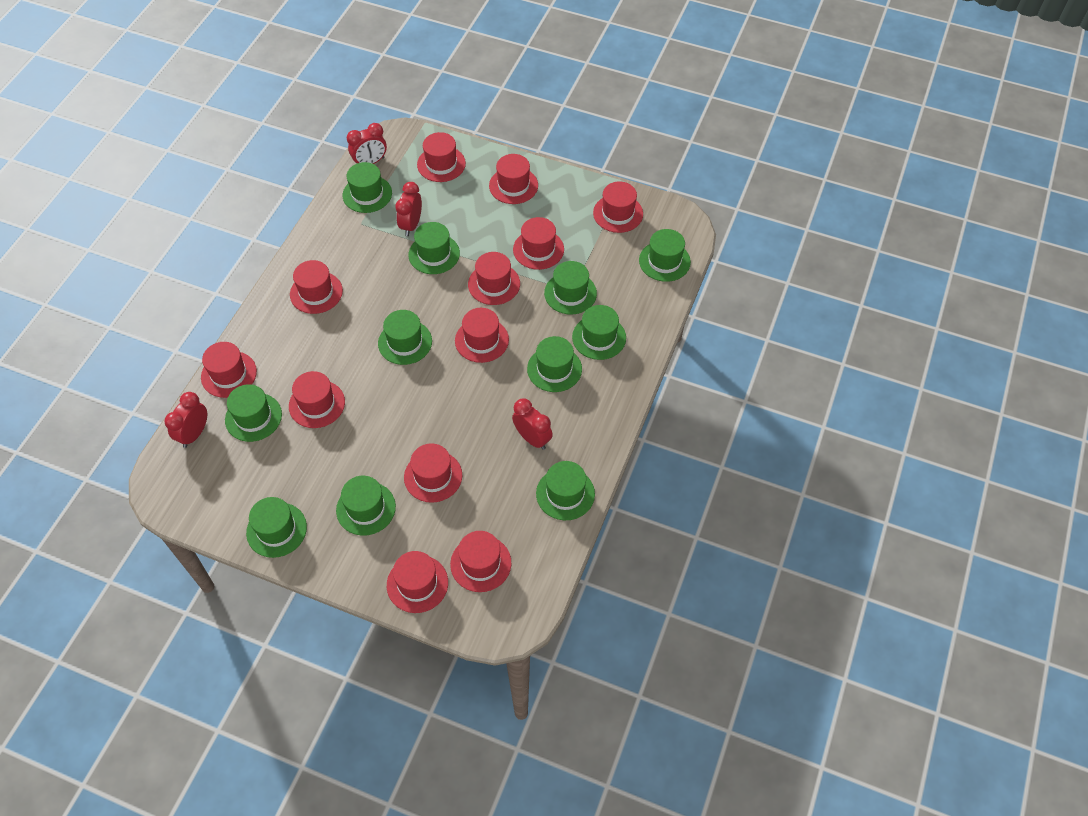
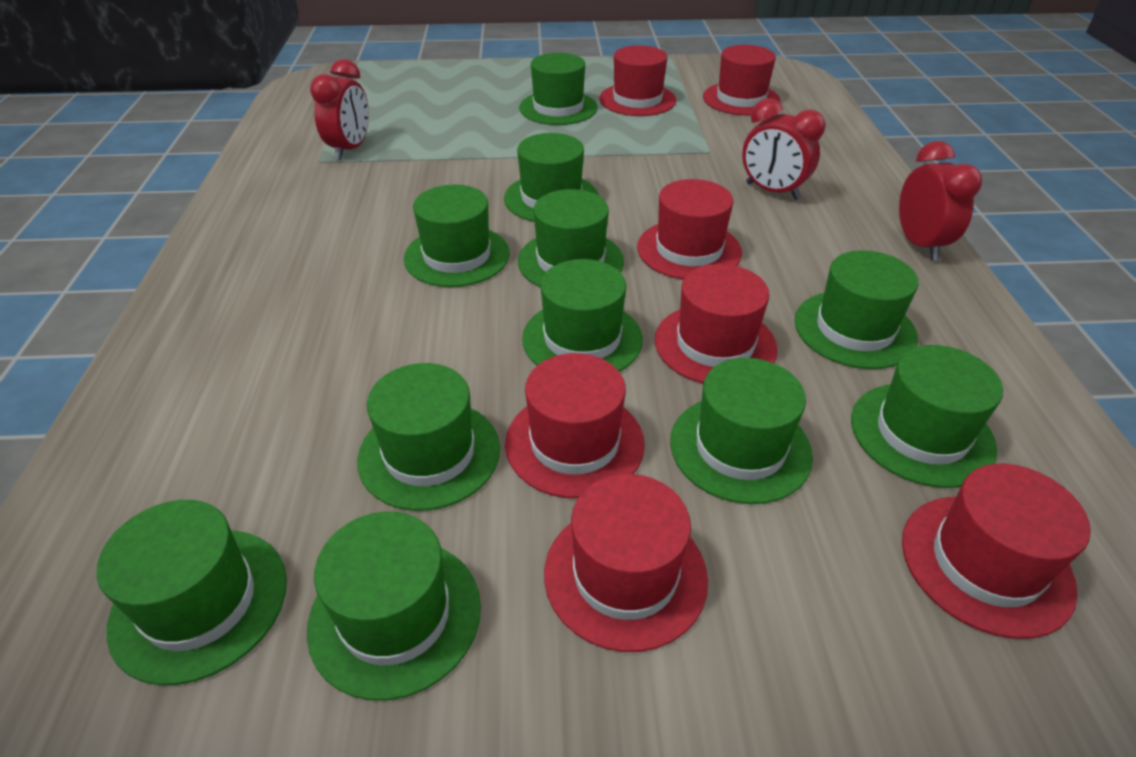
red clock: 4 -> 3
red hat: 12 -> 7

